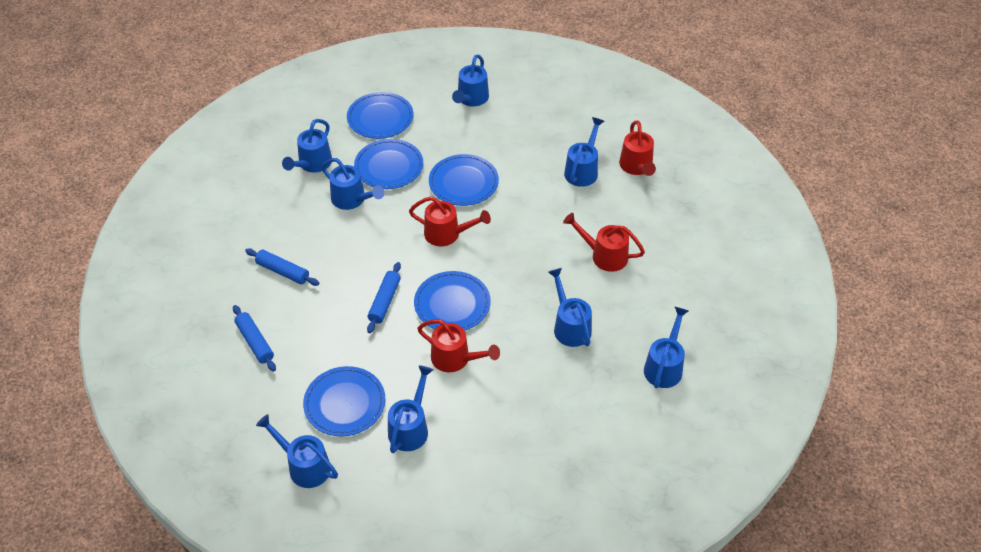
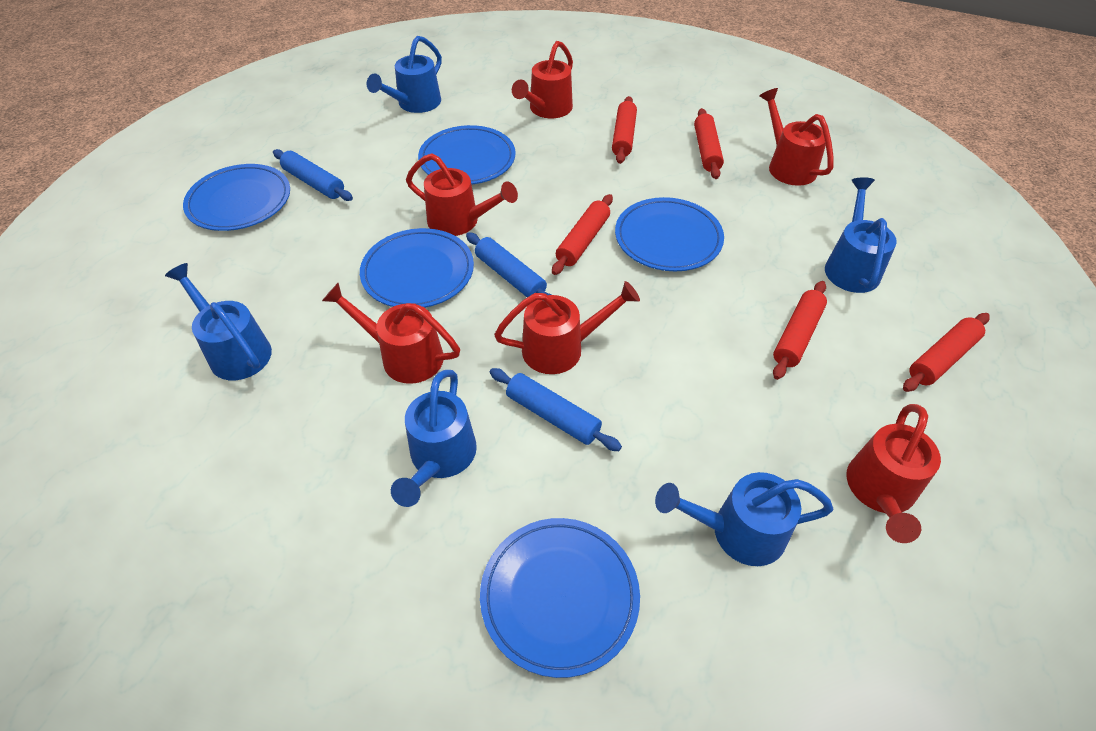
blue watering can: 8 -> 5
red rolling pin: 0 -> 5
red watering can: 4 -> 6

